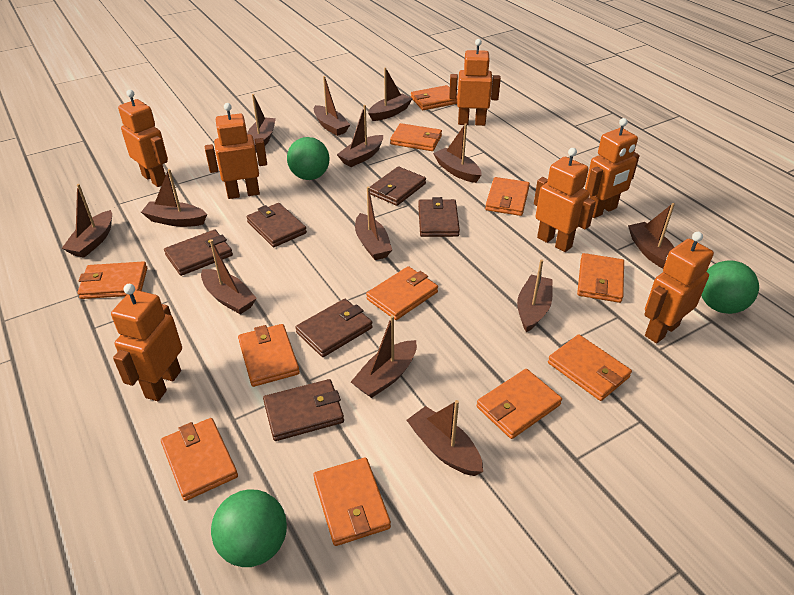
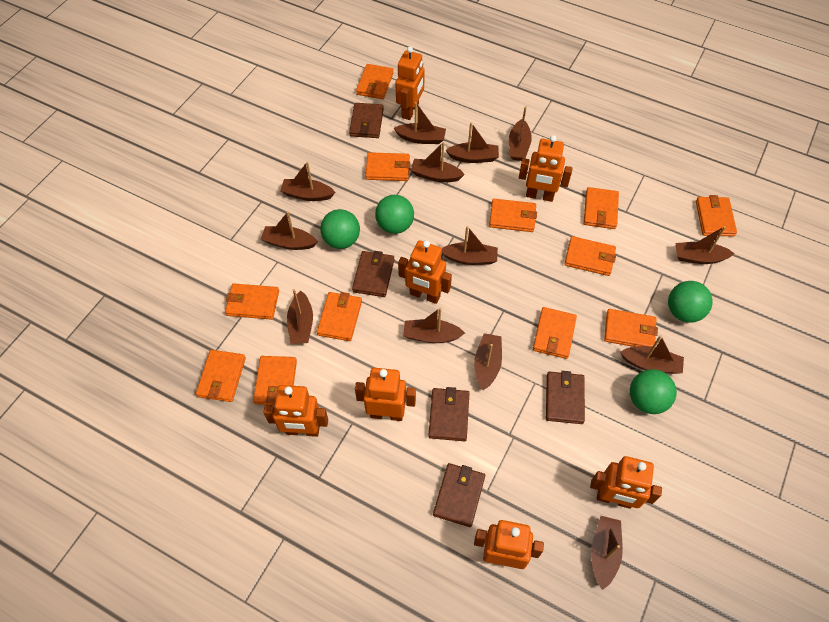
brown wallet: 6 -> 5
green ball: 3 -> 4
orange wallet: 11 -> 12

